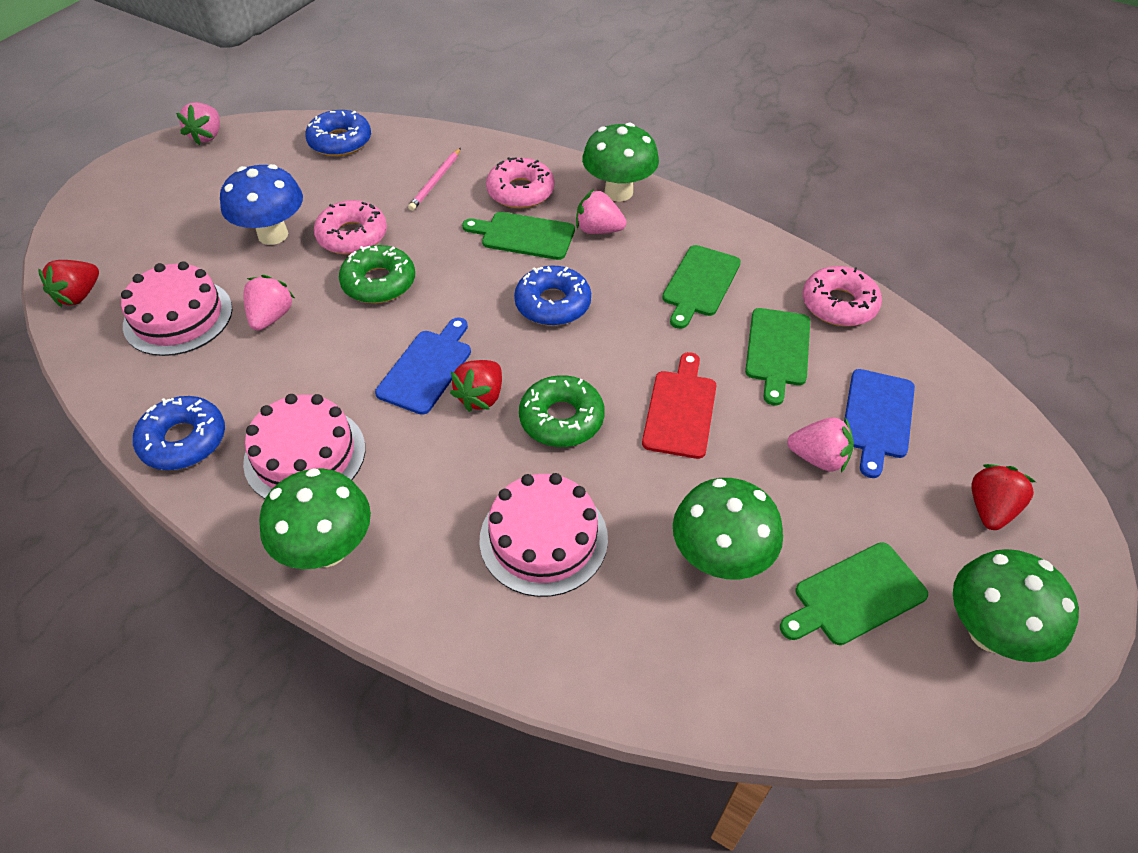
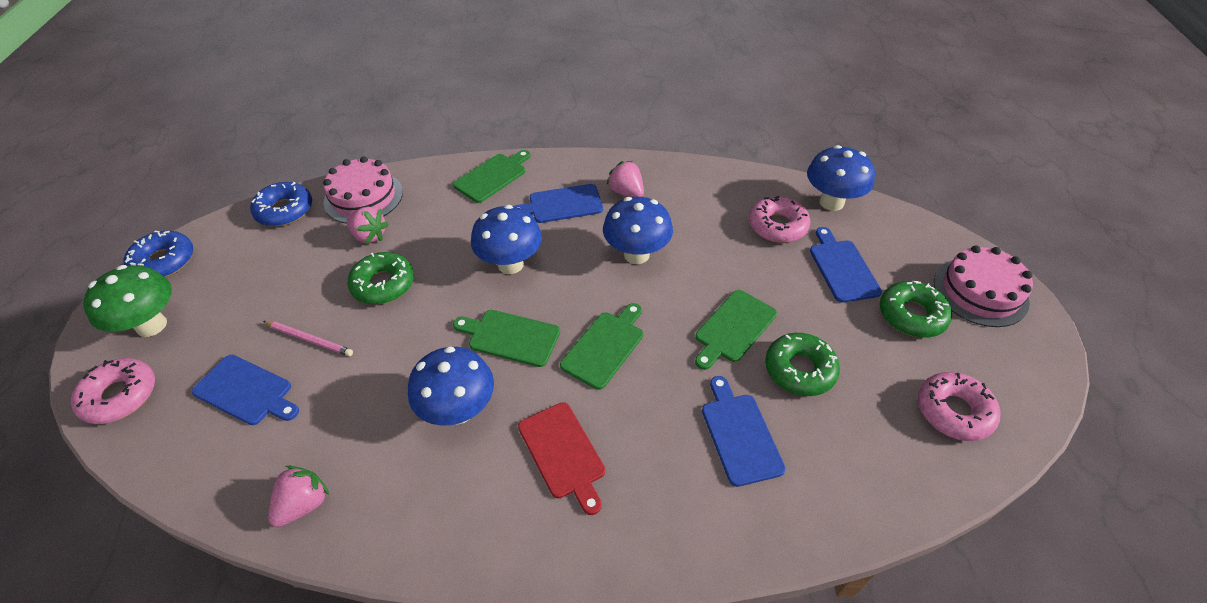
blue cutting board: 2 -> 4
blue donut: 3 -> 2
blue mushroom: 1 -> 4
green donut: 2 -> 3
green mushroom: 4 -> 1
pink cake: 3 -> 2
pink strawberry: 4 -> 3
red strawberry: 3 -> 0

